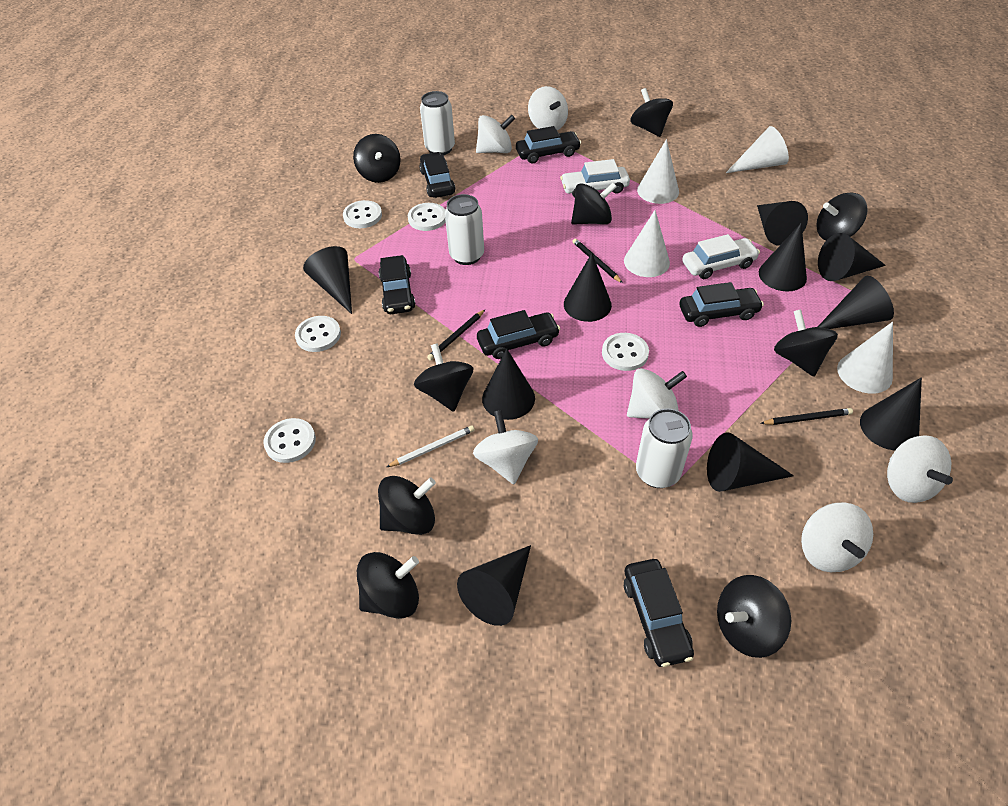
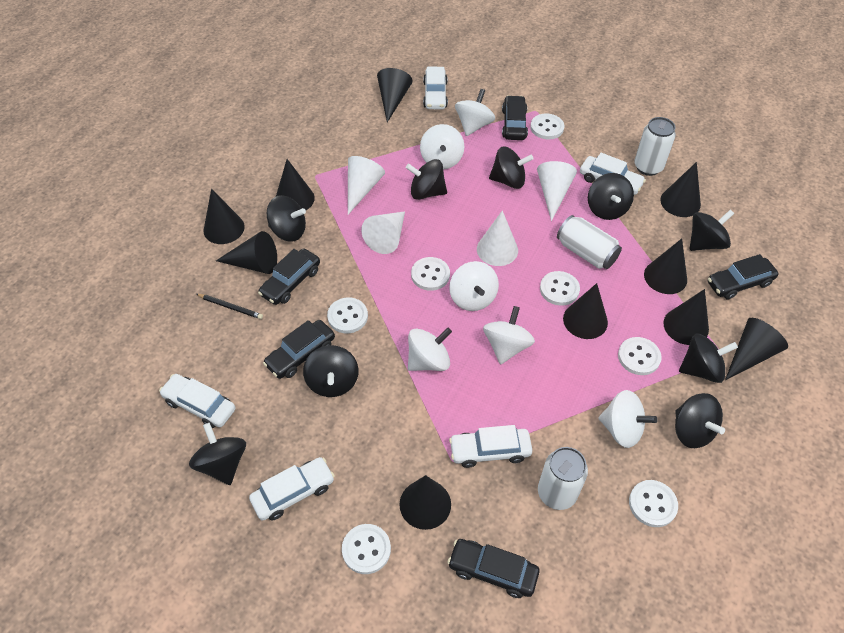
black car: 6 -> 5
black pencil: 3 -> 1
white button: 5 -> 7
white car: 2 -> 5
white pencil: 1 -> 0

